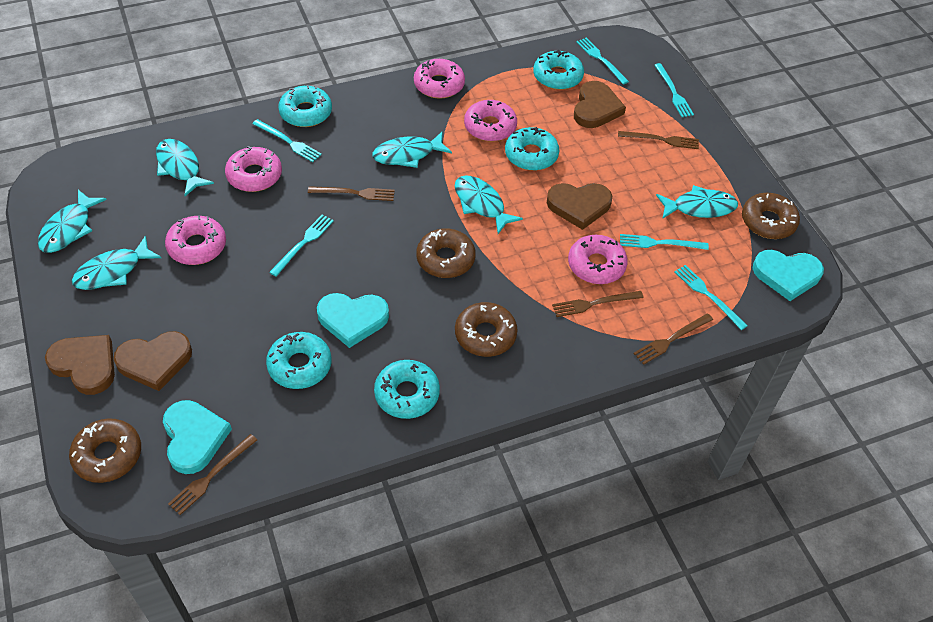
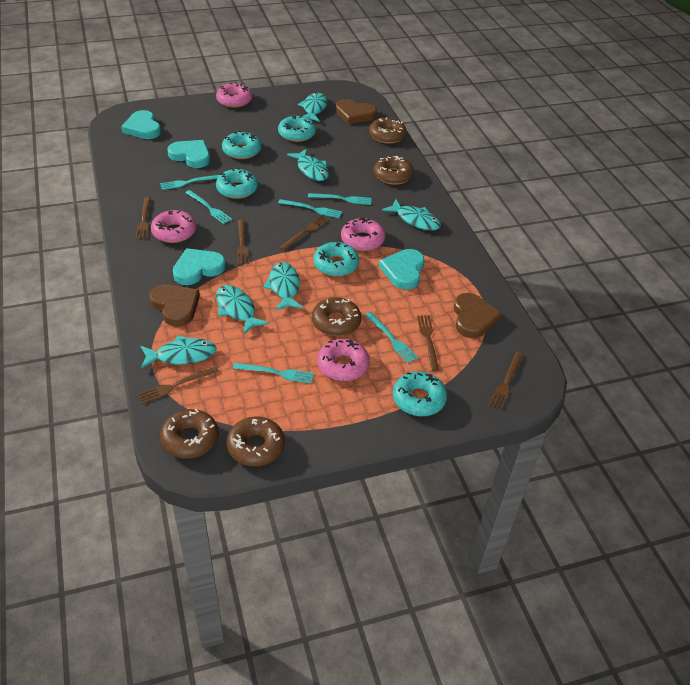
brown donut: 4 -> 5
brown fork: 5 -> 6
brown heart: 4 -> 3
pink donut: 5 -> 4
turquoise heart: 3 -> 4

